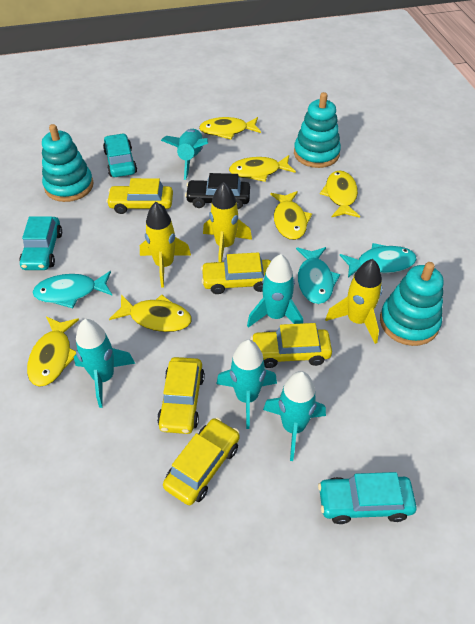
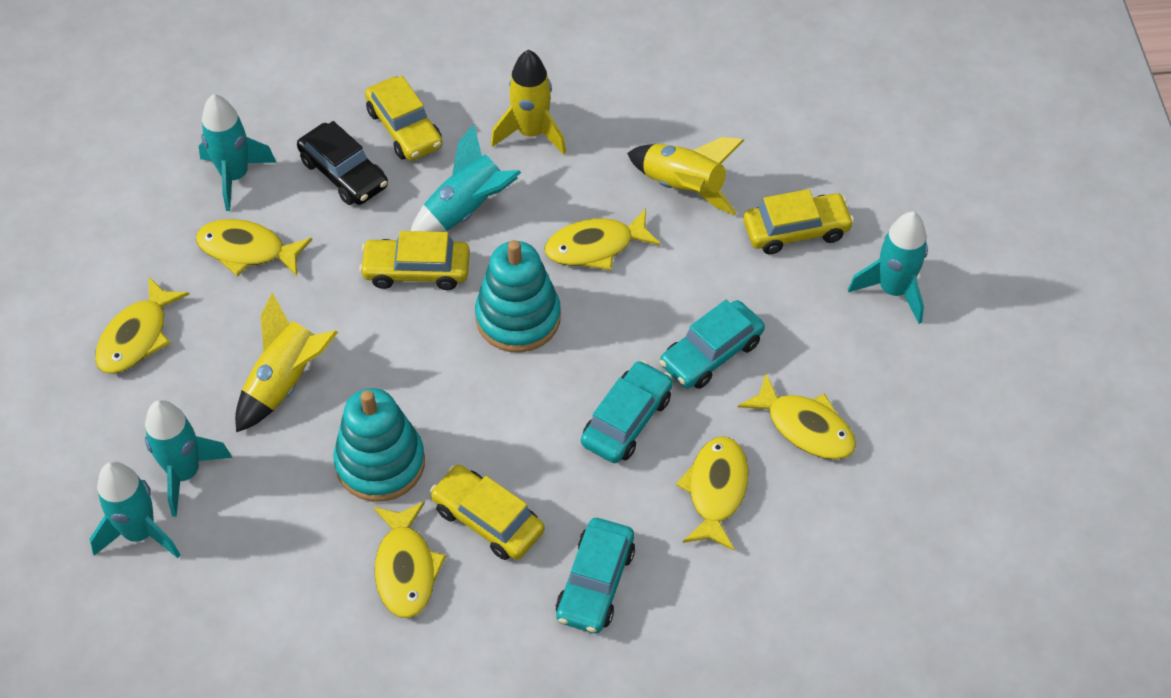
turquoise fish: 3 -> 0
turquoise stacking toy: 3 -> 2
yellow car: 5 -> 4

